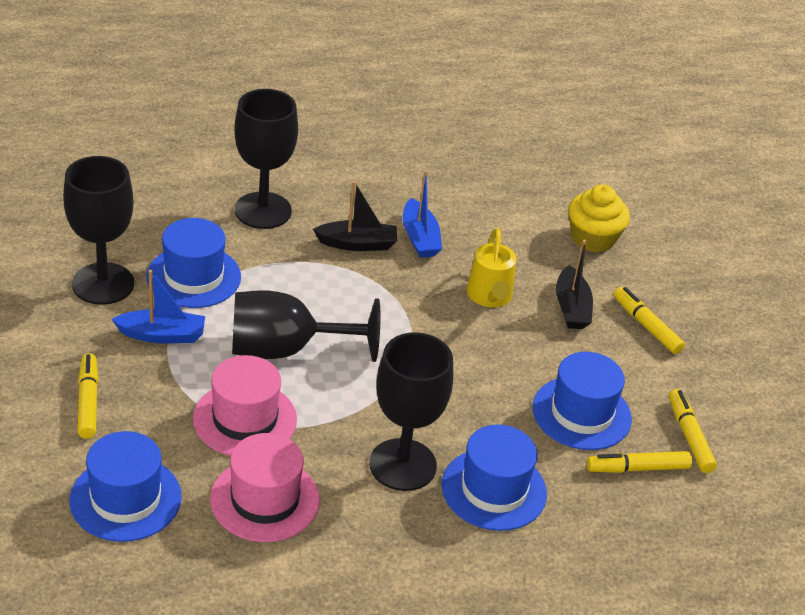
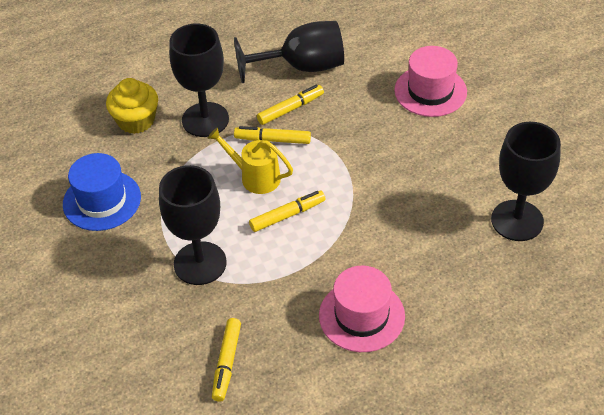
black boat: 2 -> 0
blue boat: 2 -> 0
blue hat: 4 -> 1

